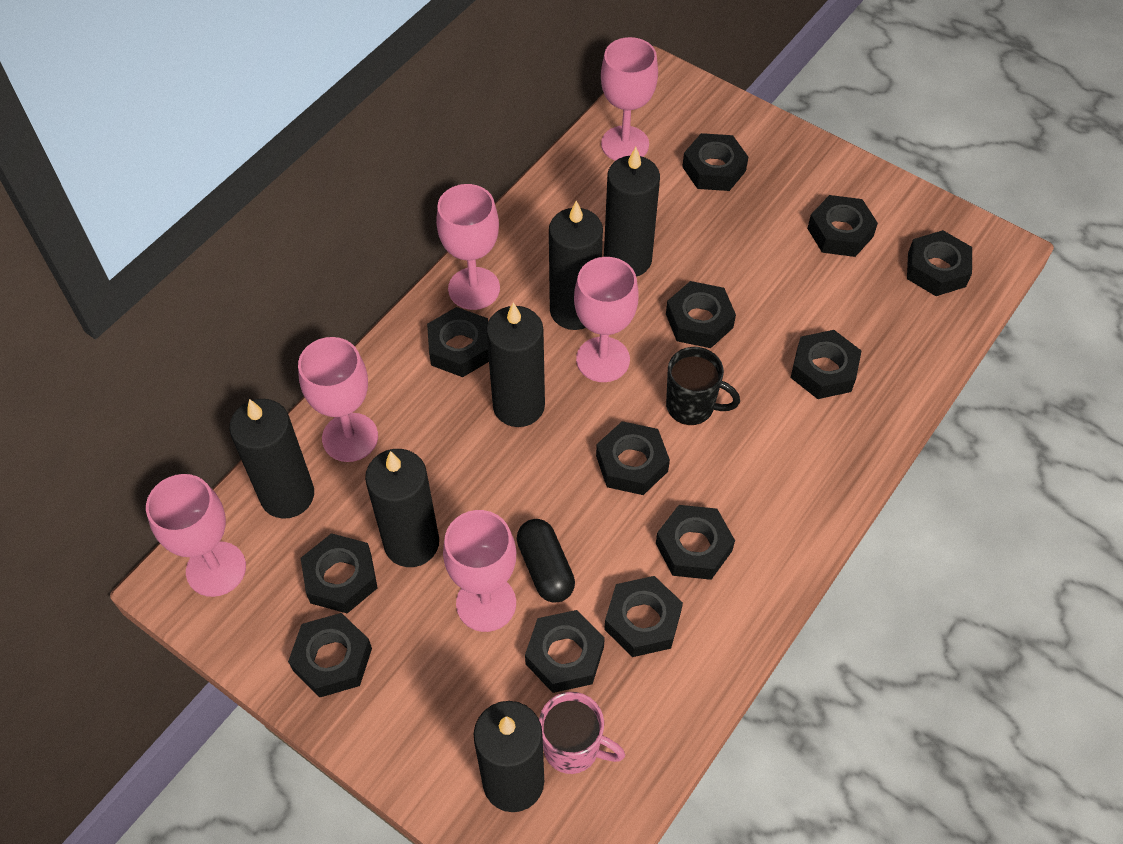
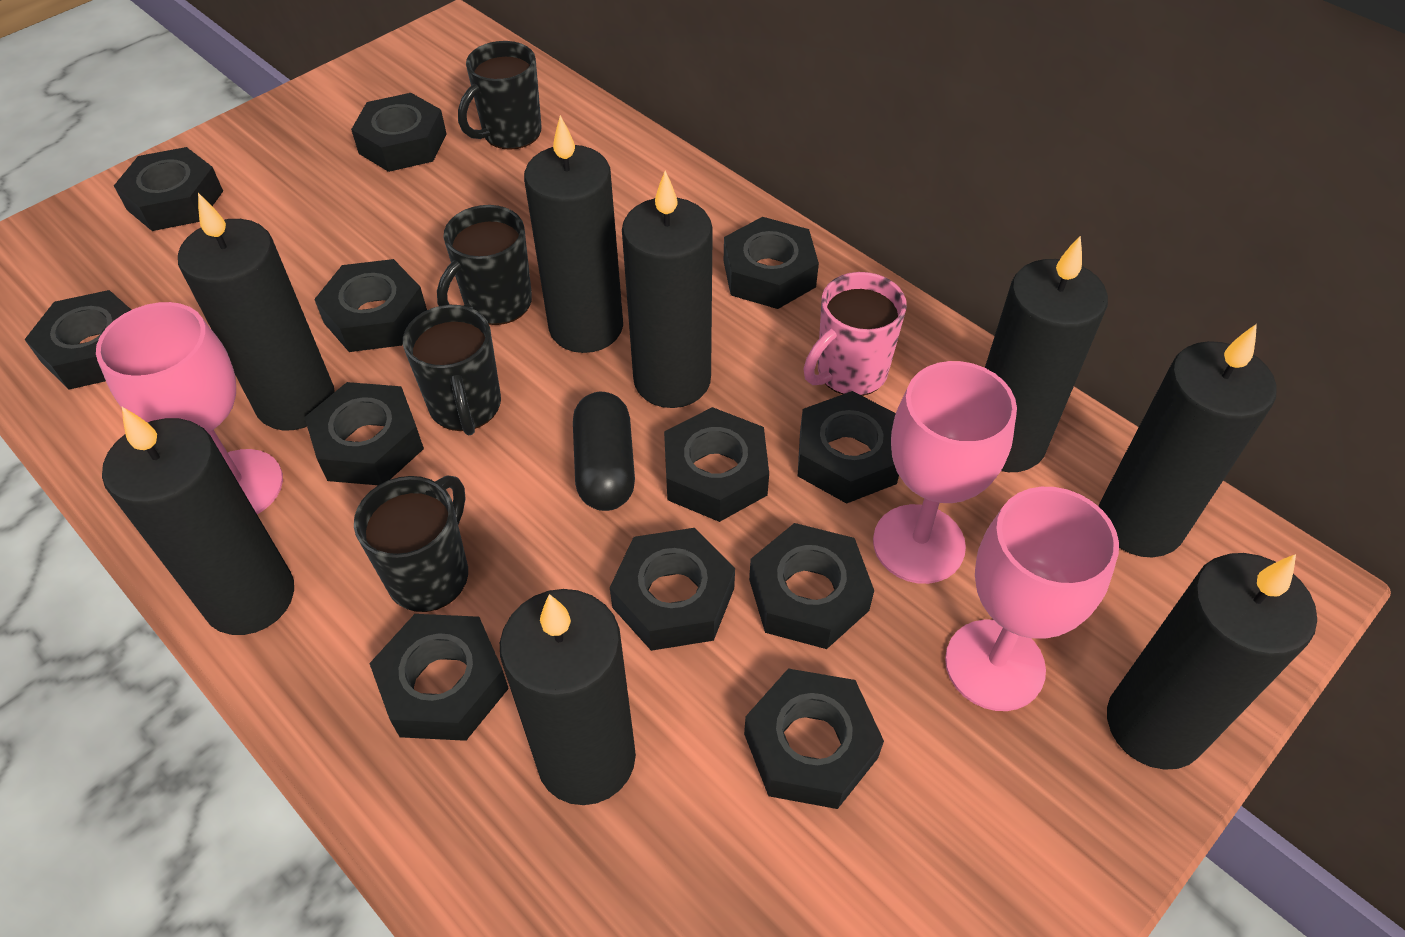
black candle: 6 -> 8
black mug: 1 -> 4
pink goblet: 6 -> 3

